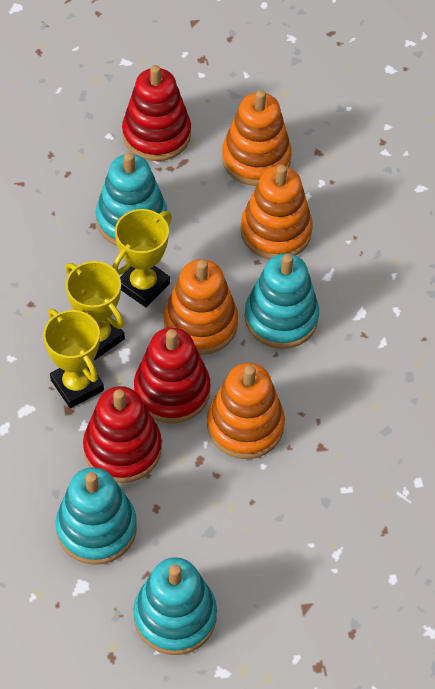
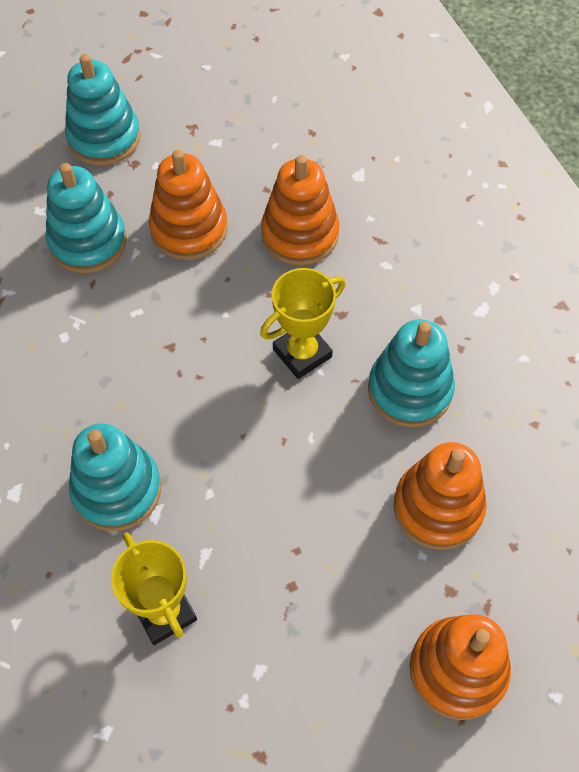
red stacking toy: 3 -> 0
yellow trophy: 3 -> 2

